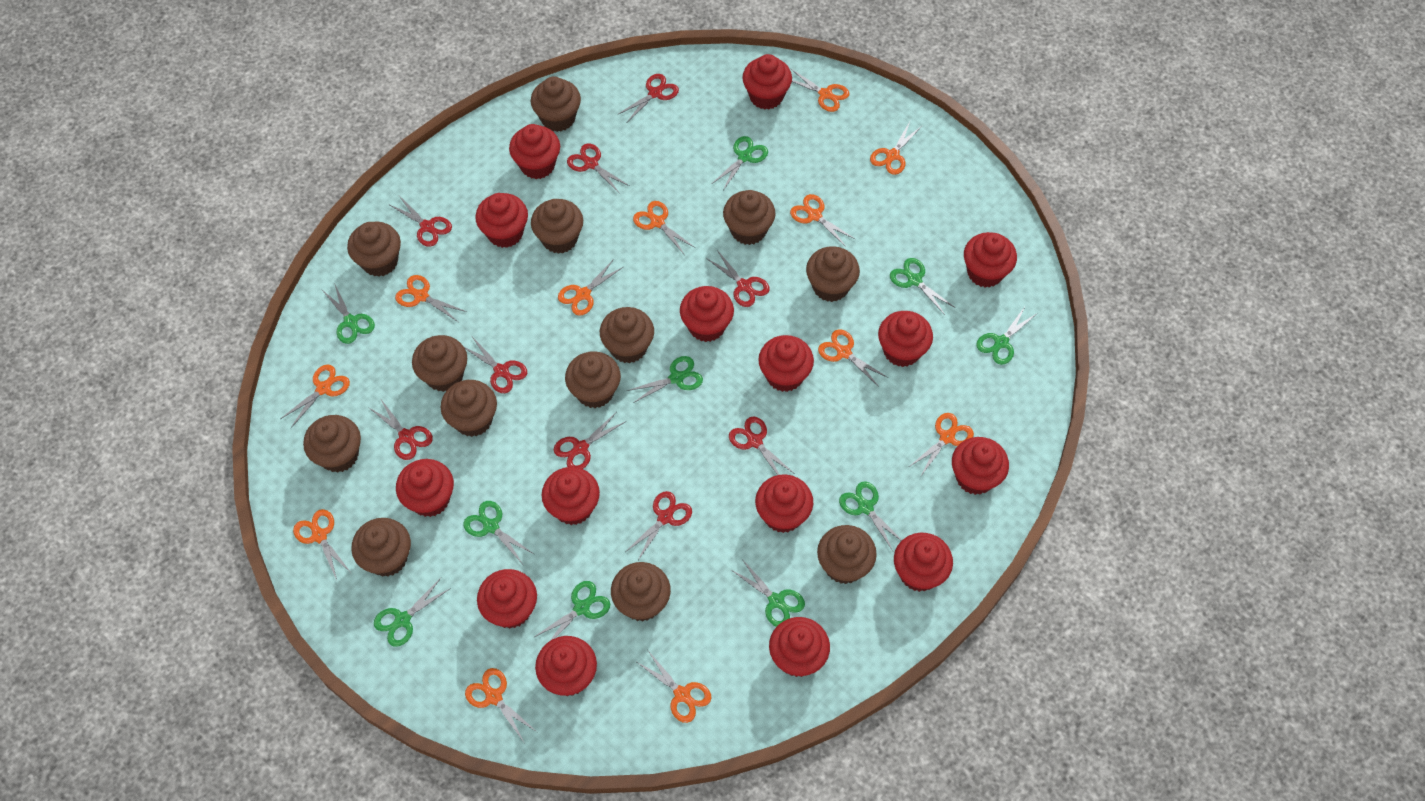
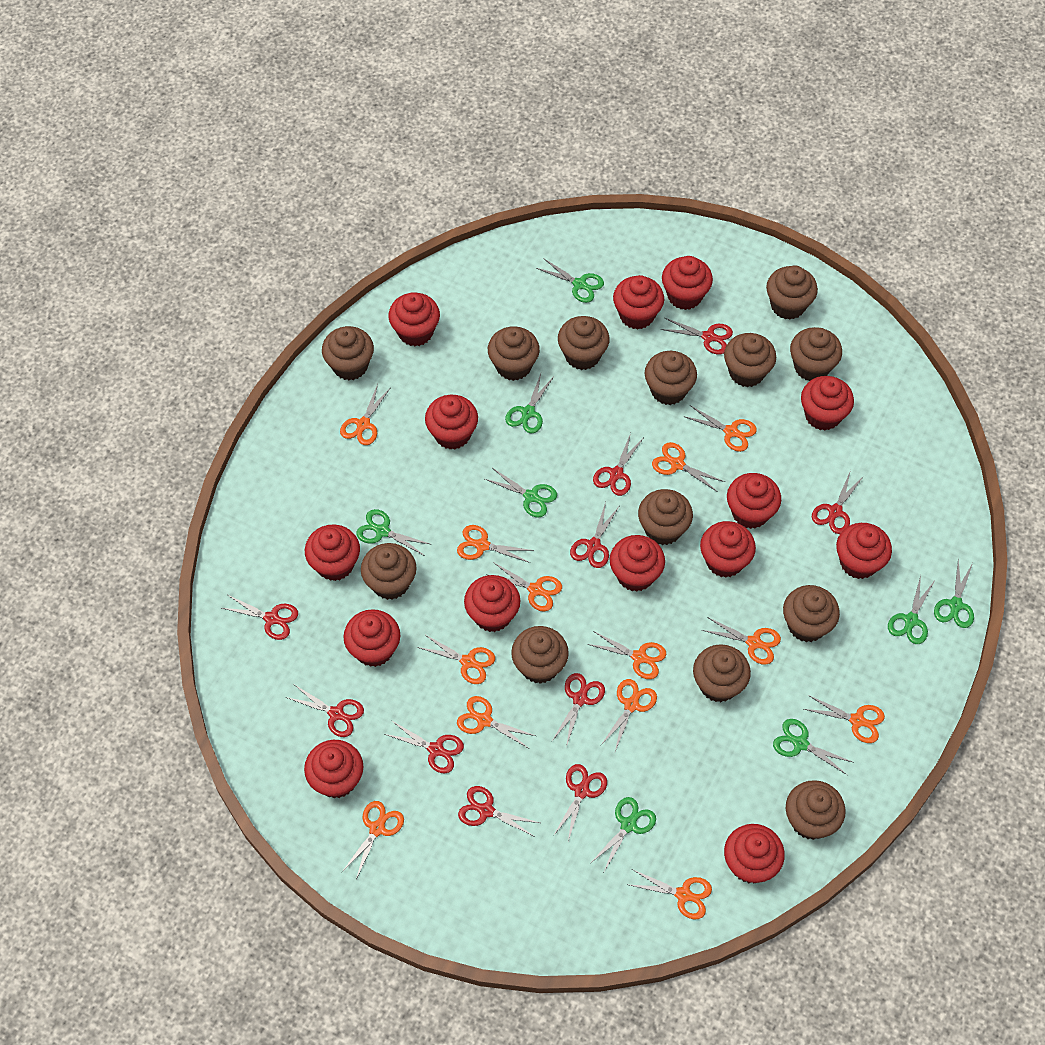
green scissors: 10 -> 8
orange scissors: 12 -> 13
red cupcake: 15 -> 14
red scissors: 9 -> 10

